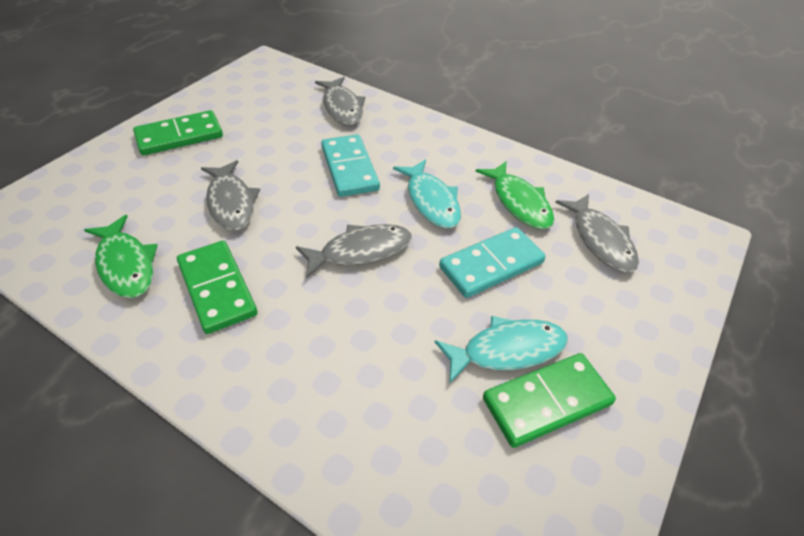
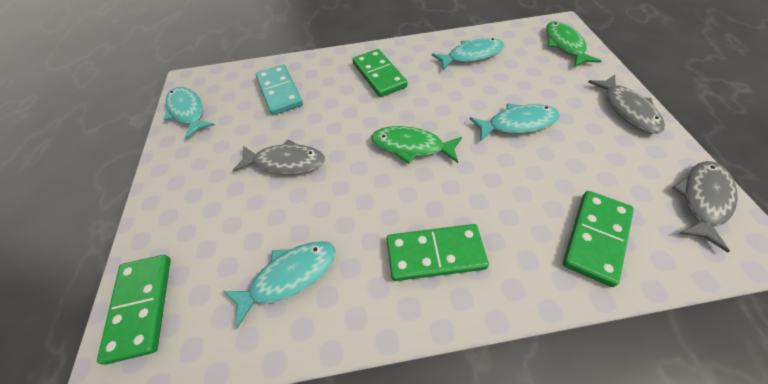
green domino: 3 -> 4
grey fish: 4 -> 3
turquoise domino: 2 -> 1
turquoise fish: 2 -> 4

